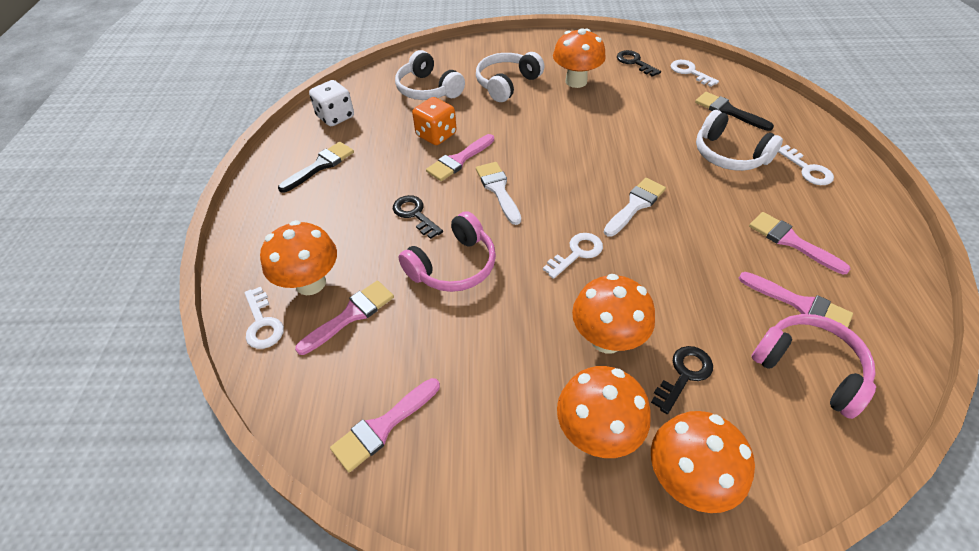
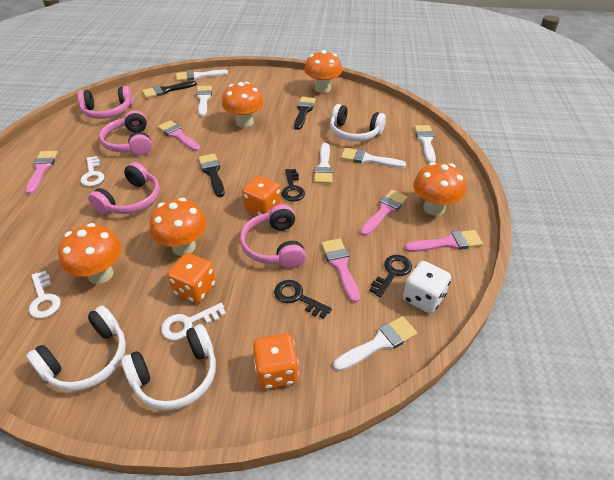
black brush: 2 -> 3
orange dice: 1 -> 3
pink headphones: 2 -> 4
white brush: 2 -> 6
white key: 4 -> 3

